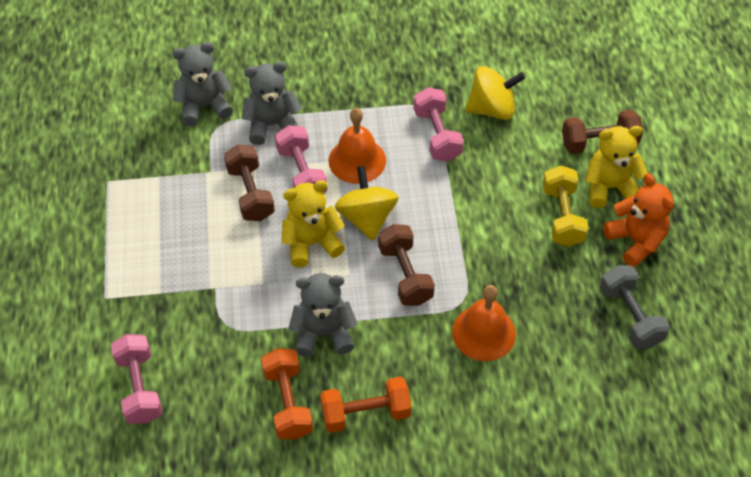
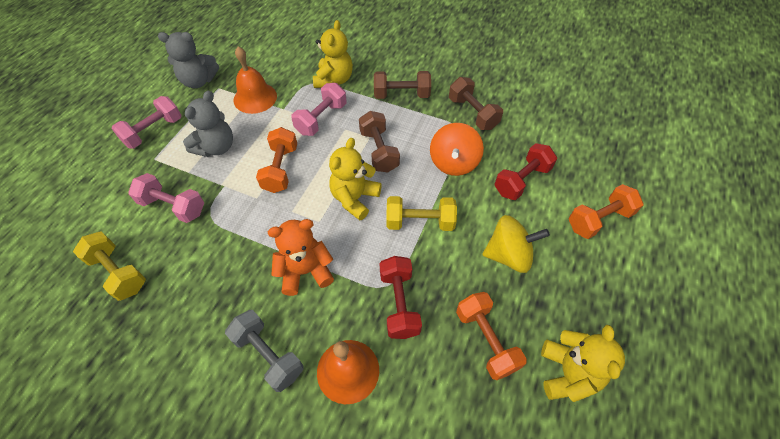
grey teddy bear: 3 -> 2
orange dumbbell: 2 -> 3
orange spinning top: 0 -> 1
red dumbbell: 0 -> 2
yellow dumbbell: 1 -> 2
yellow spinning top: 2 -> 1
yellow teddy bear: 2 -> 3

